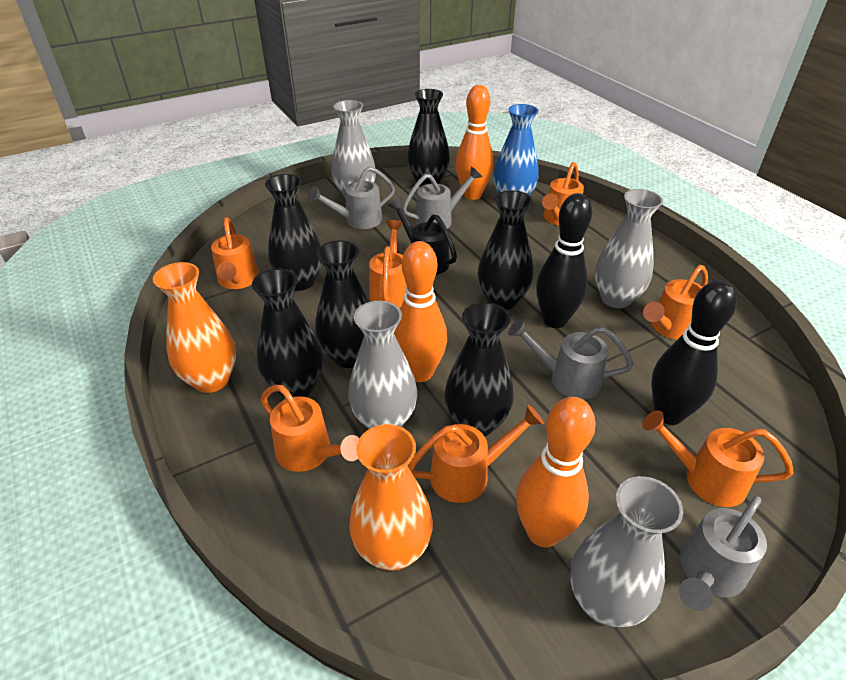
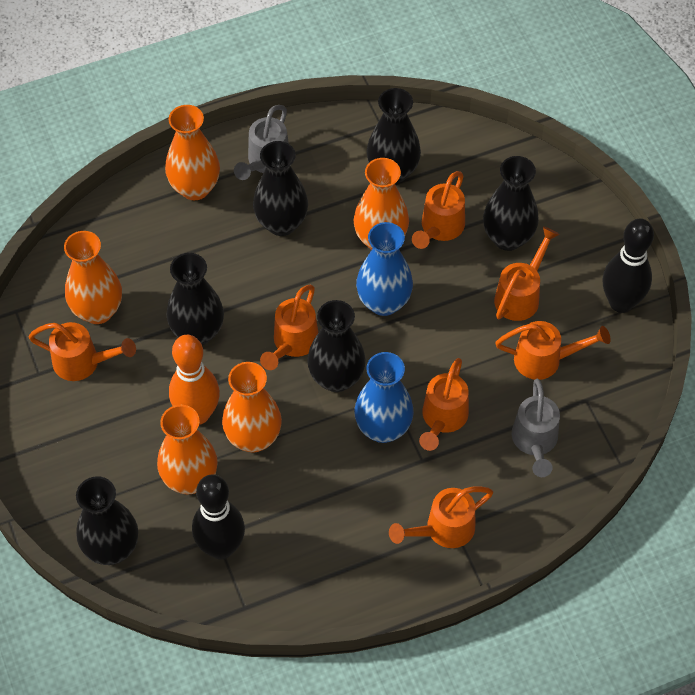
black watering can: 1 -> 0
blue vase: 1 -> 2
grey vase: 4 -> 0
grey watering can: 4 -> 2
orange bowling pin: 3 -> 1
orange vase: 2 -> 5

